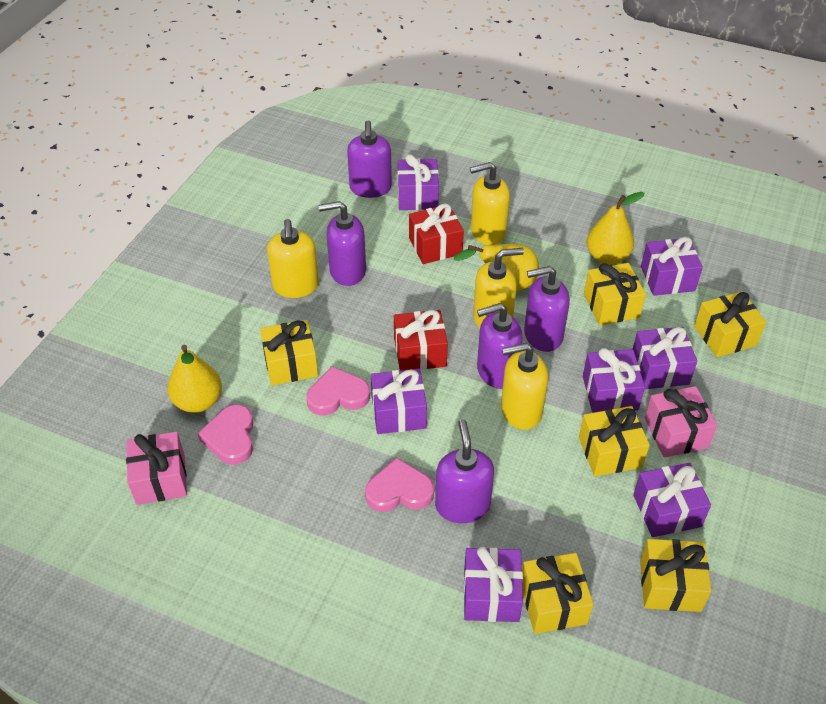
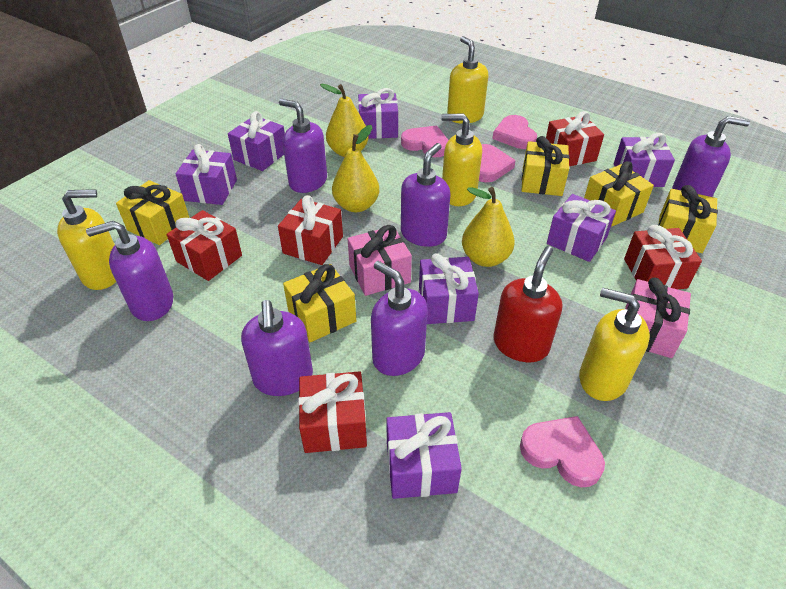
pink heart: 3 -> 4
purple soap dispenser: 5 -> 6
red gift: 2 -> 5
red soap dispenser: 0 -> 1
yellow gift: 6 -> 5

